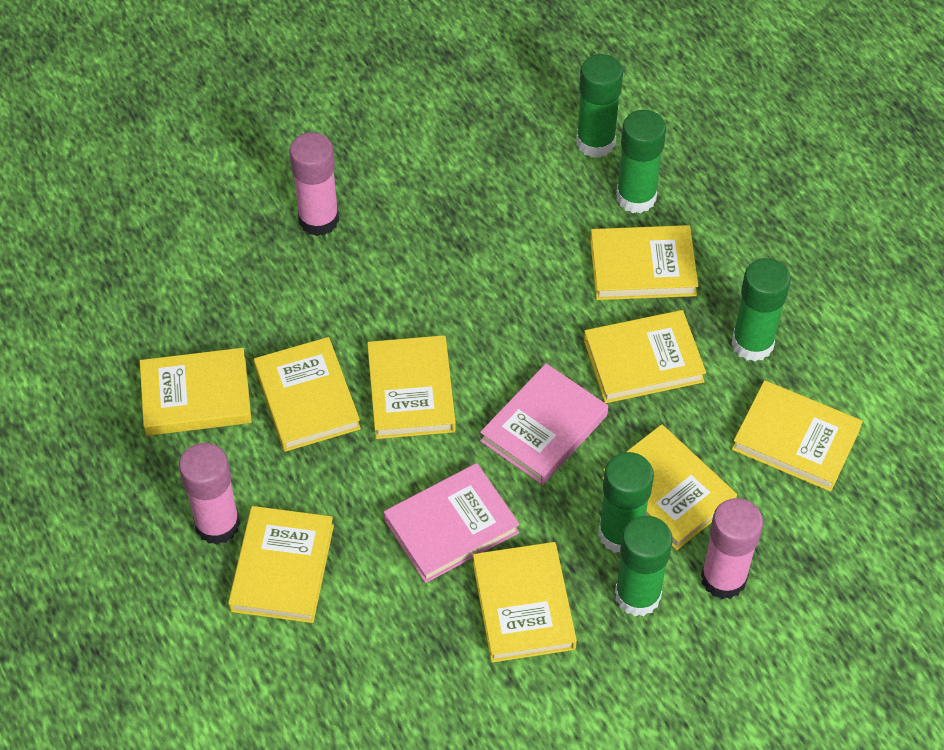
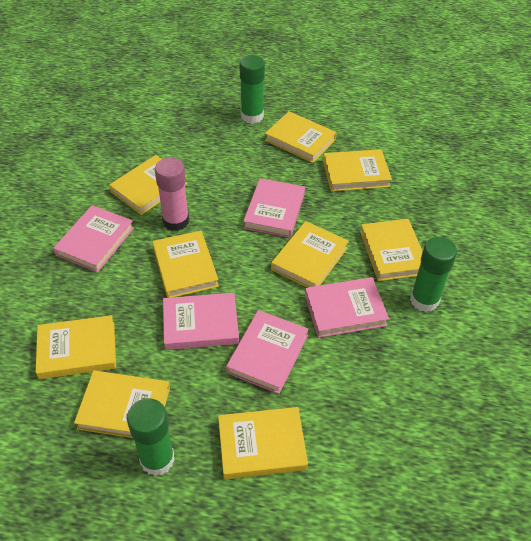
green glue stick: 5 -> 3
pink book: 2 -> 5
pink glue stick: 3 -> 1

